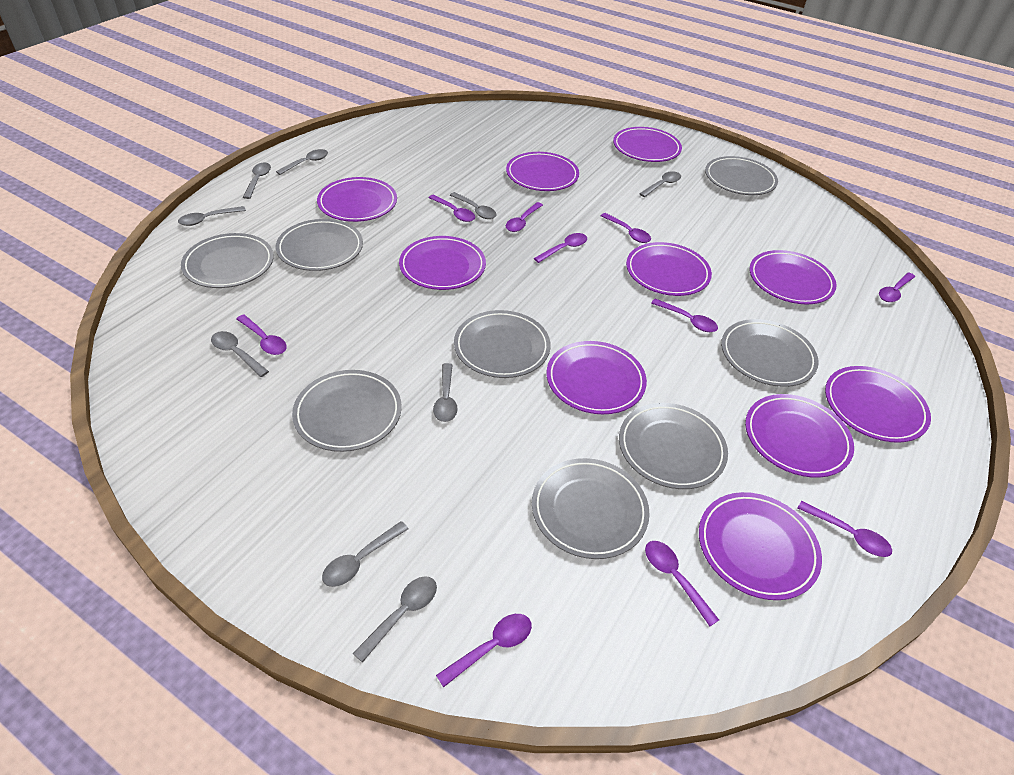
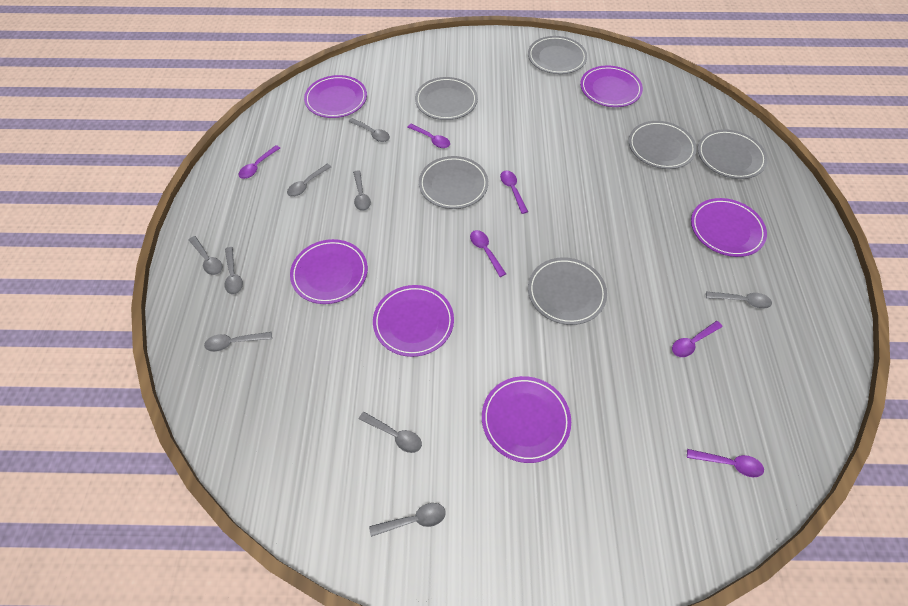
grey plate: 8 -> 6
purple plate: 10 -> 6
purple spoon: 10 -> 6

